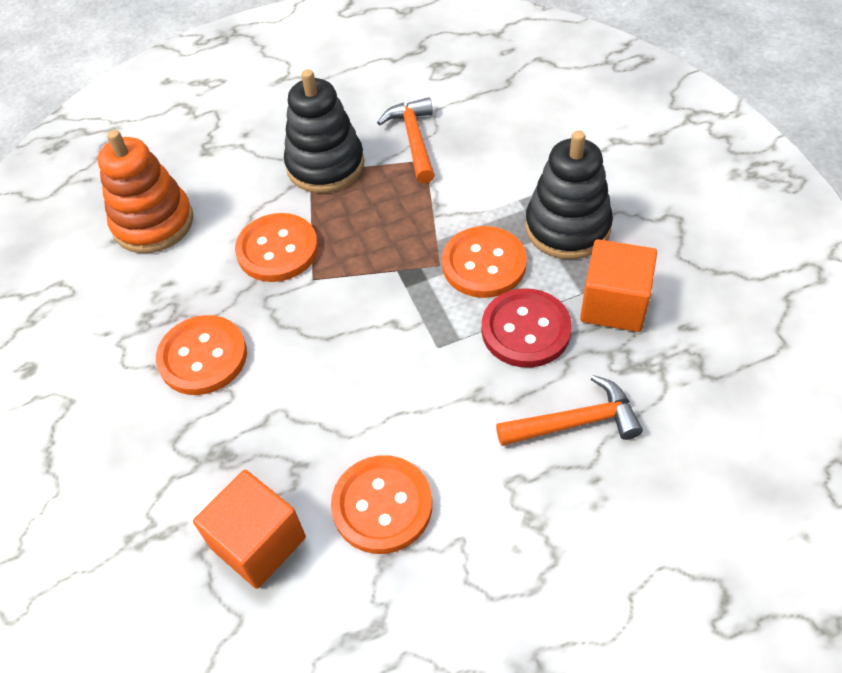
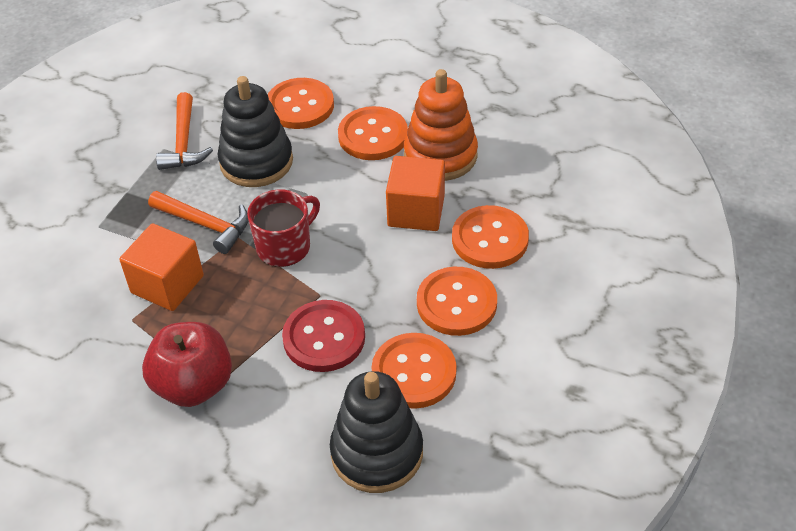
orange button: 4 -> 5
red apple: 0 -> 1
red mug: 0 -> 1

